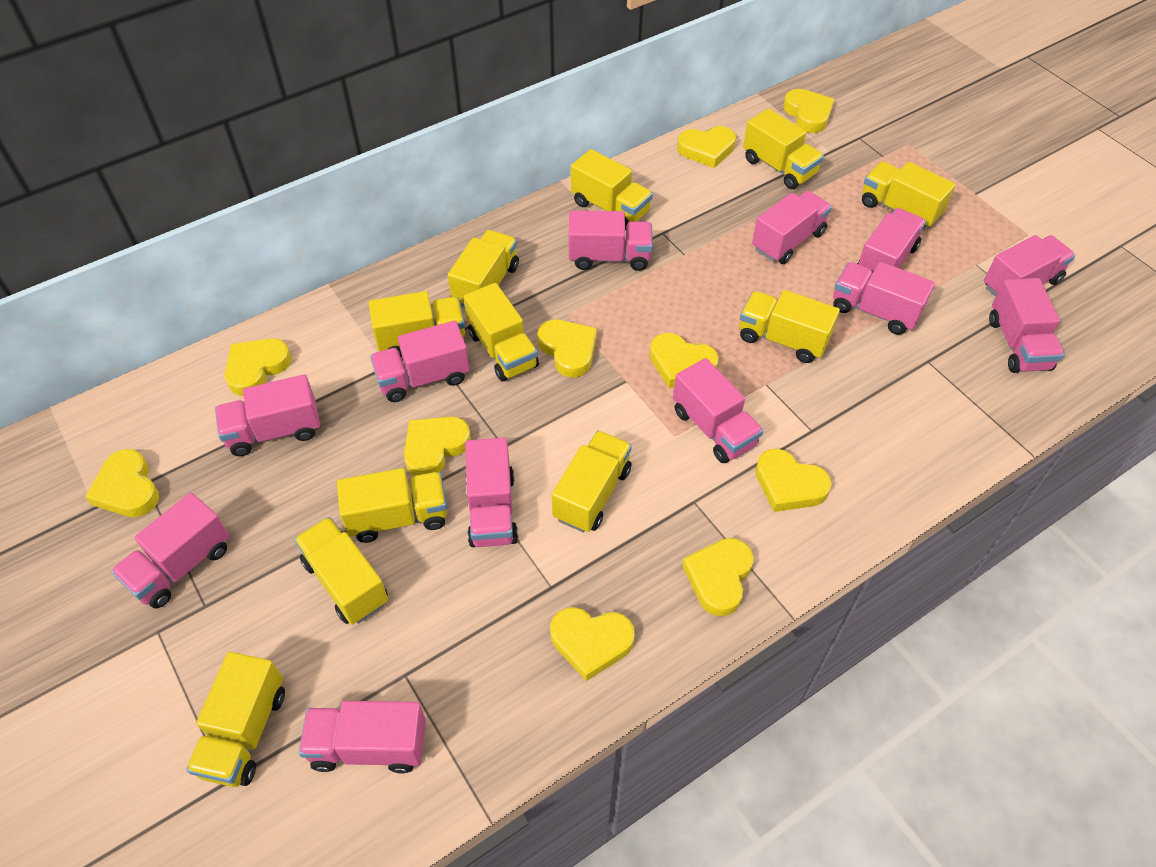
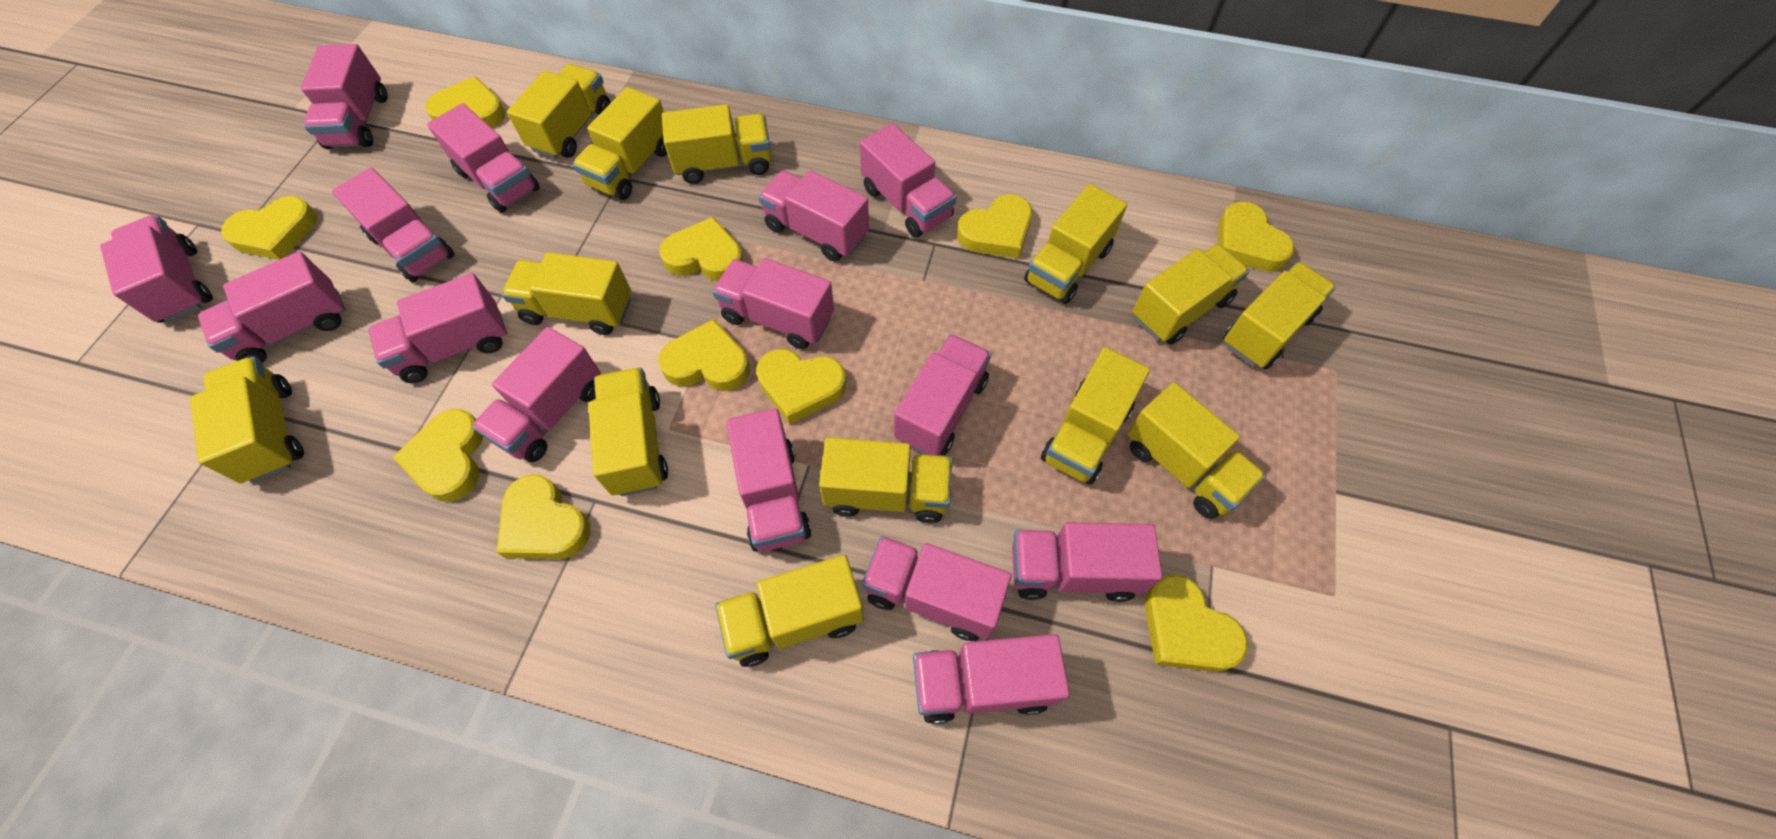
pink truck: 12 -> 15
yellow truck: 11 -> 13

